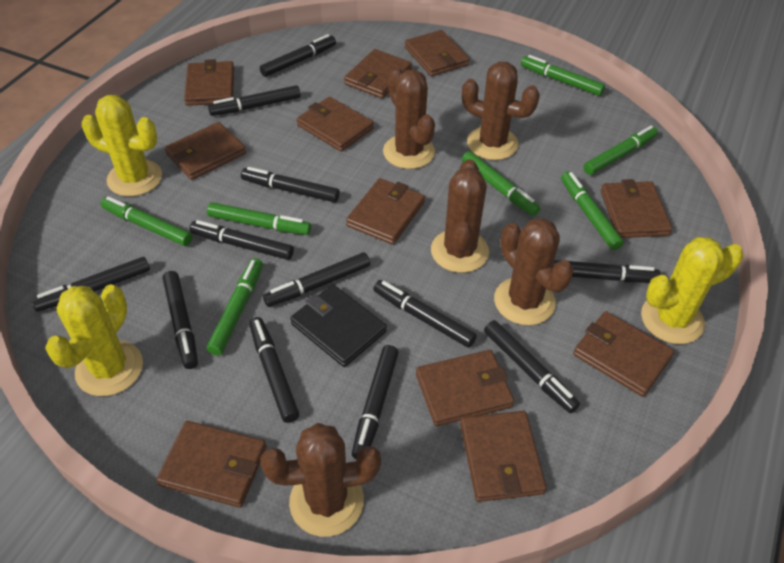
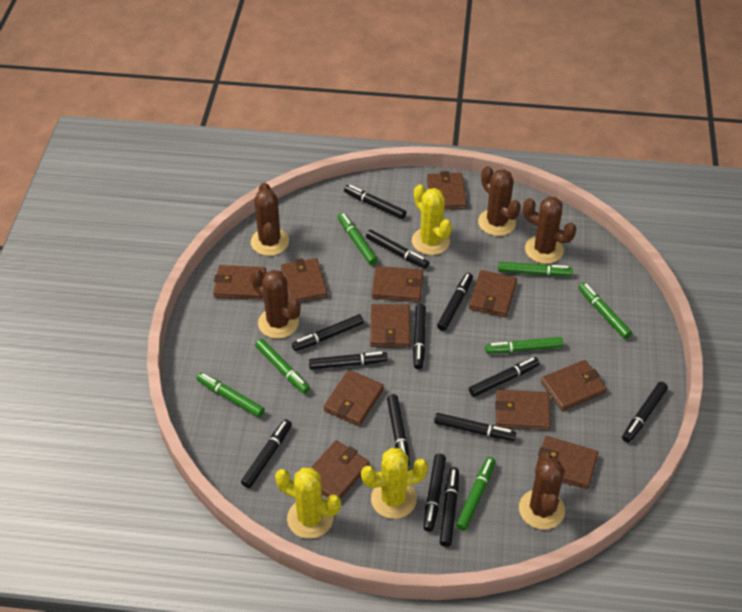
black marker: 12 -> 13
black wallet: 1 -> 0

